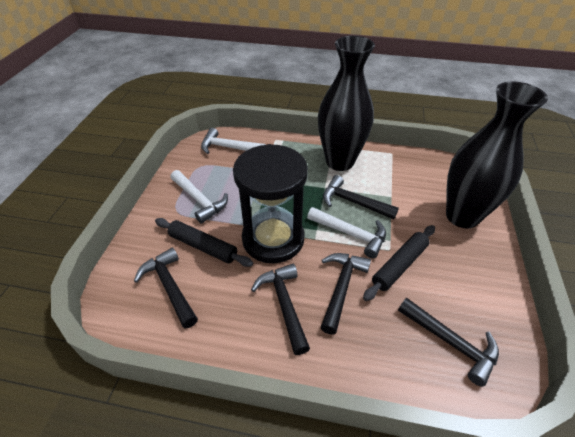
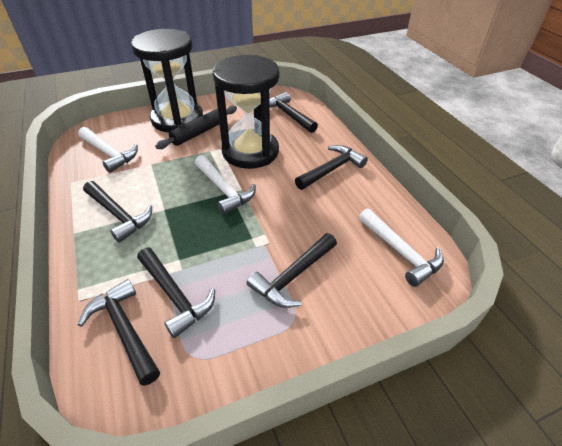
black hammer: 5 -> 6
black hourglass: 1 -> 2
black rolling pin: 2 -> 1
black vase: 2 -> 0

